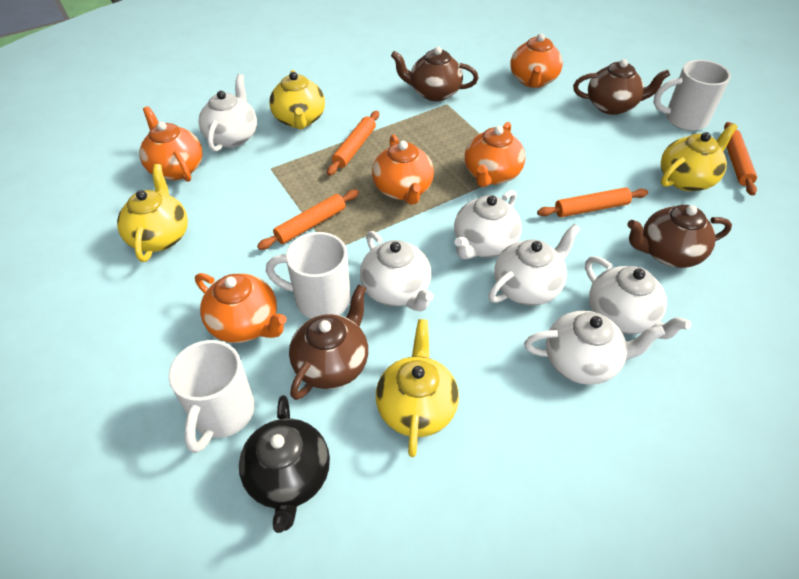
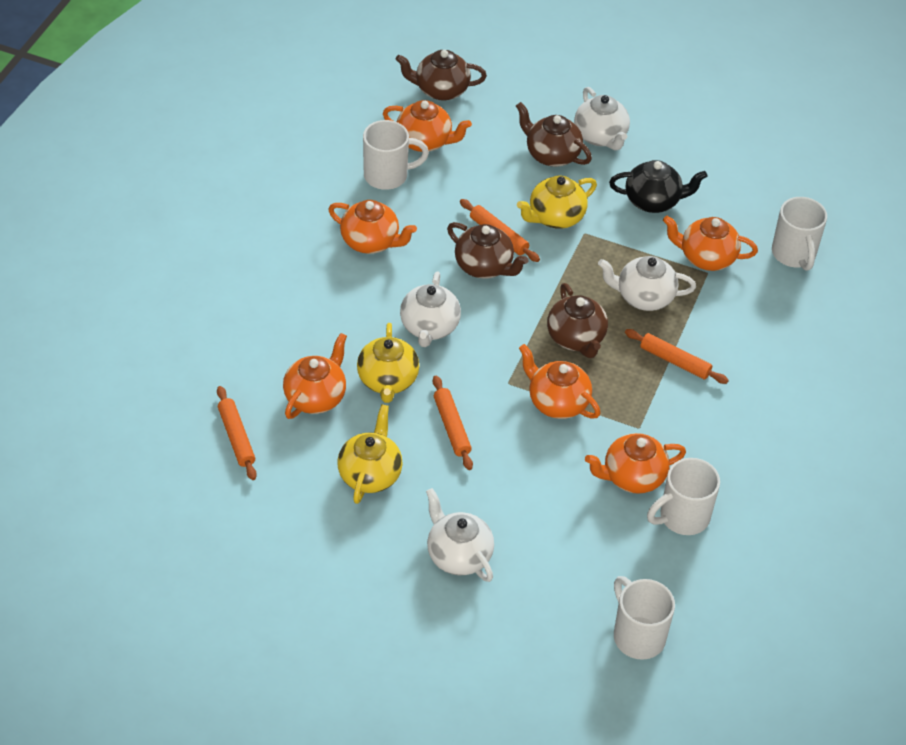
orange teapot: 5 -> 6
white mug: 3 -> 4
white teapot: 6 -> 4
yellow teapot: 4 -> 3

